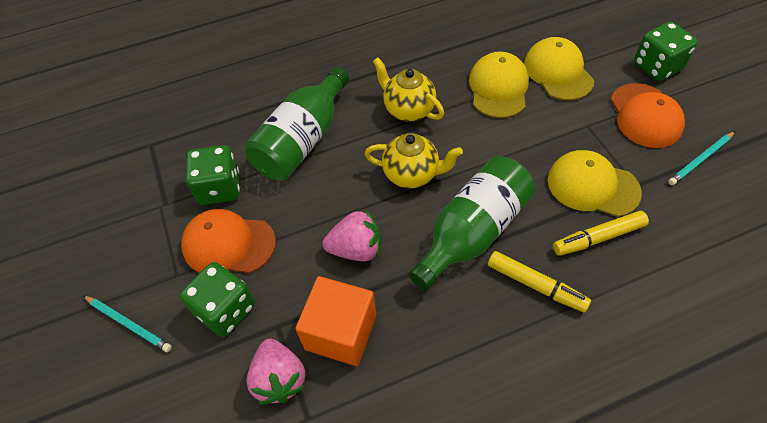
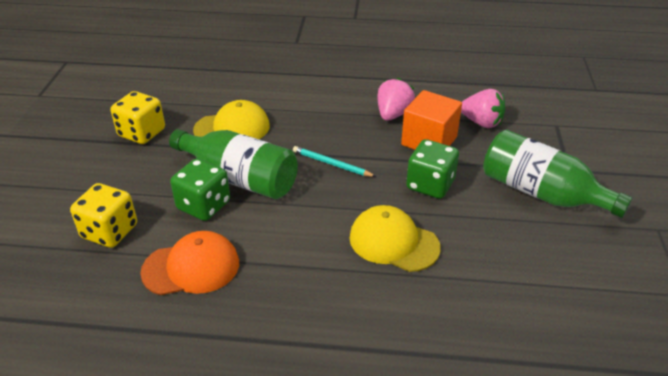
green dice: 3 -> 2
orange cap: 2 -> 1
turquoise pencil: 2 -> 1
yellow cap: 3 -> 2
yellow dice: 0 -> 2
yellow marker: 2 -> 0
yellow teapot: 2 -> 0

